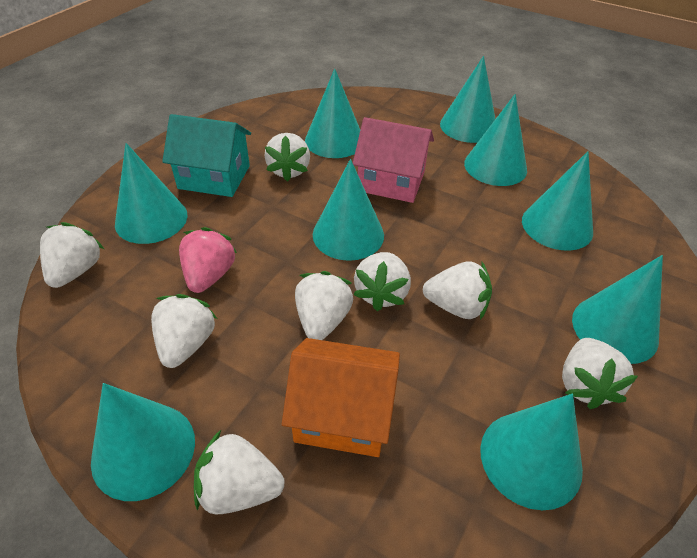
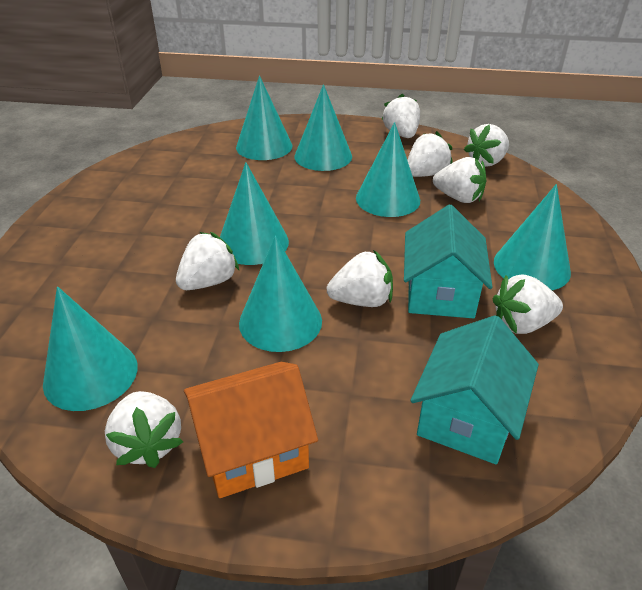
pink house: 1 -> 0
pink strawberry: 1 -> 0
turquoise cone: 9 -> 7
turquoise house: 1 -> 2

